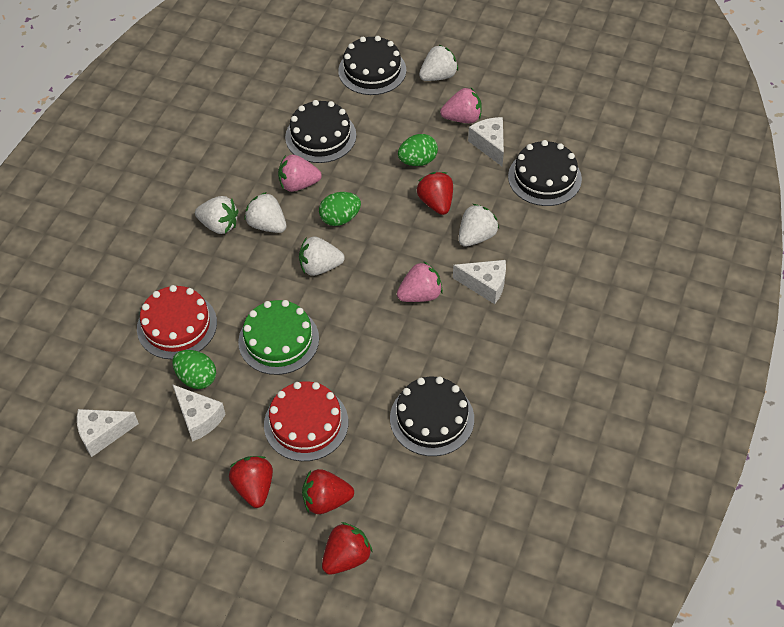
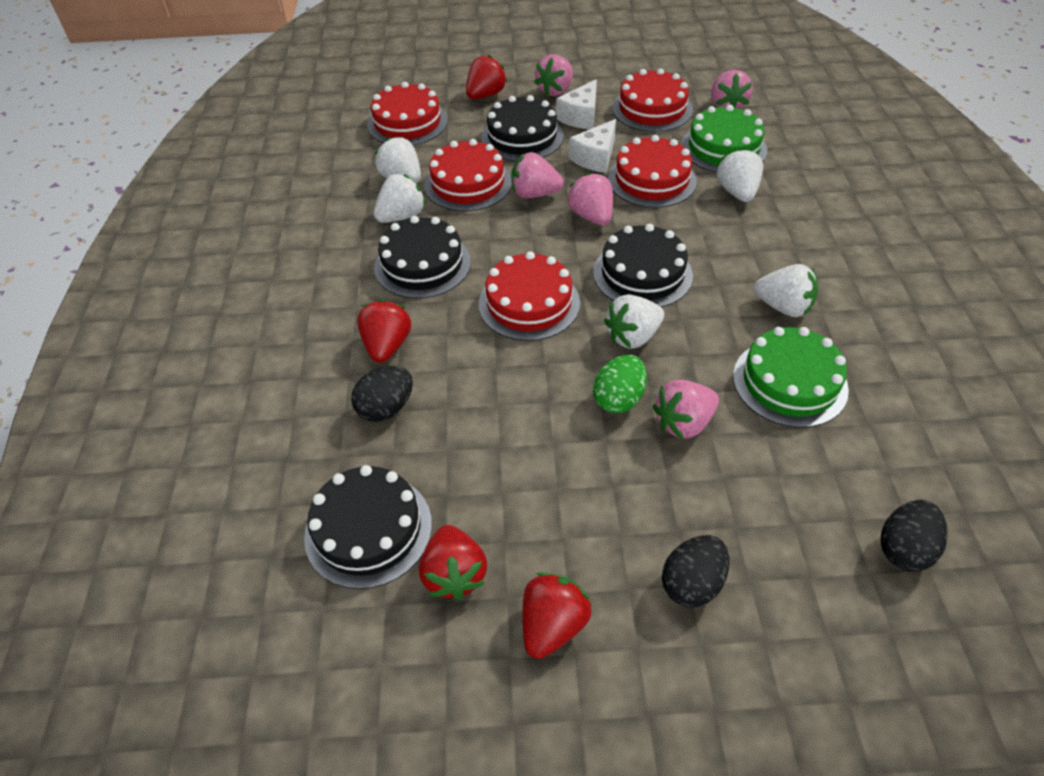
black egg: 0 -> 3
green cake: 1 -> 2
green egg: 3 -> 1
pink strawberry: 3 -> 5
red cake: 2 -> 5
white cheese: 4 -> 2

